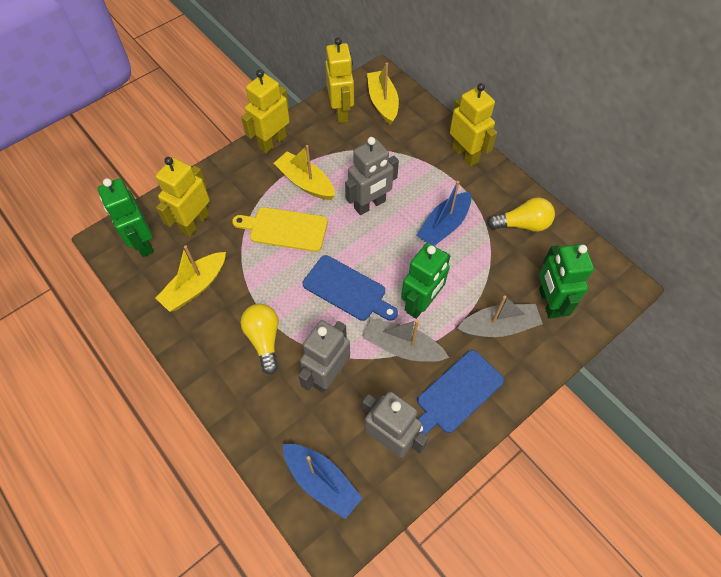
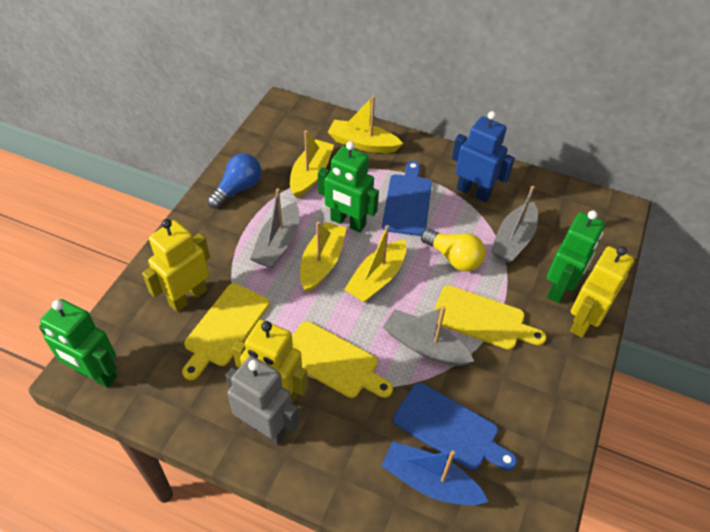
blue boat: 2 -> 1
blue light bulb: 0 -> 1
blue robot: 0 -> 1
grey boat: 2 -> 3
grey robot: 3 -> 1
yellow boat: 3 -> 4
yellow cutting board: 1 -> 3
yellow light bulb: 2 -> 1
yellow robot: 4 -> 3

